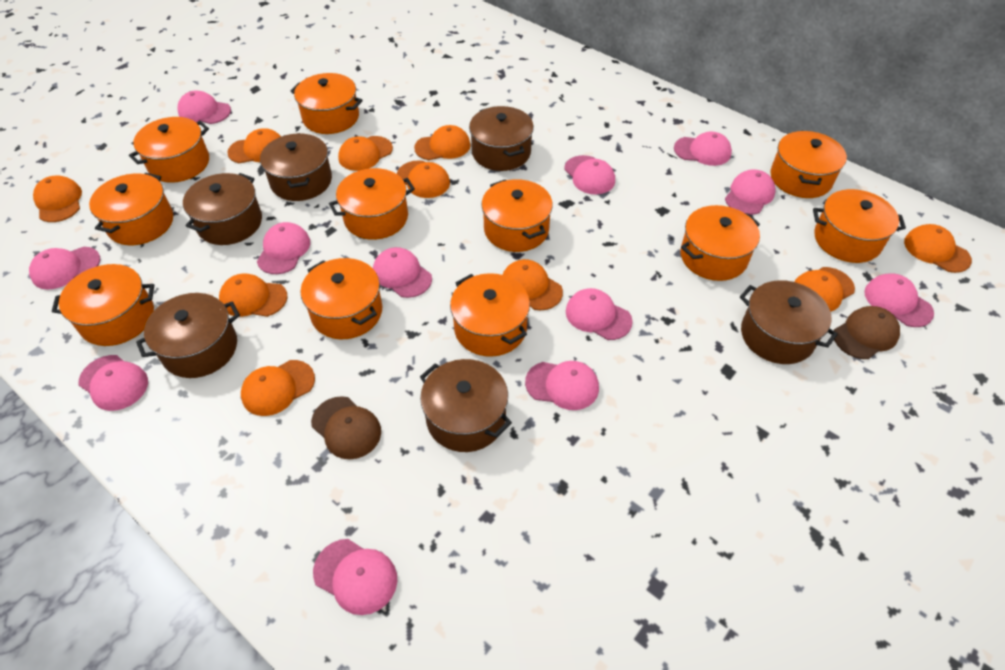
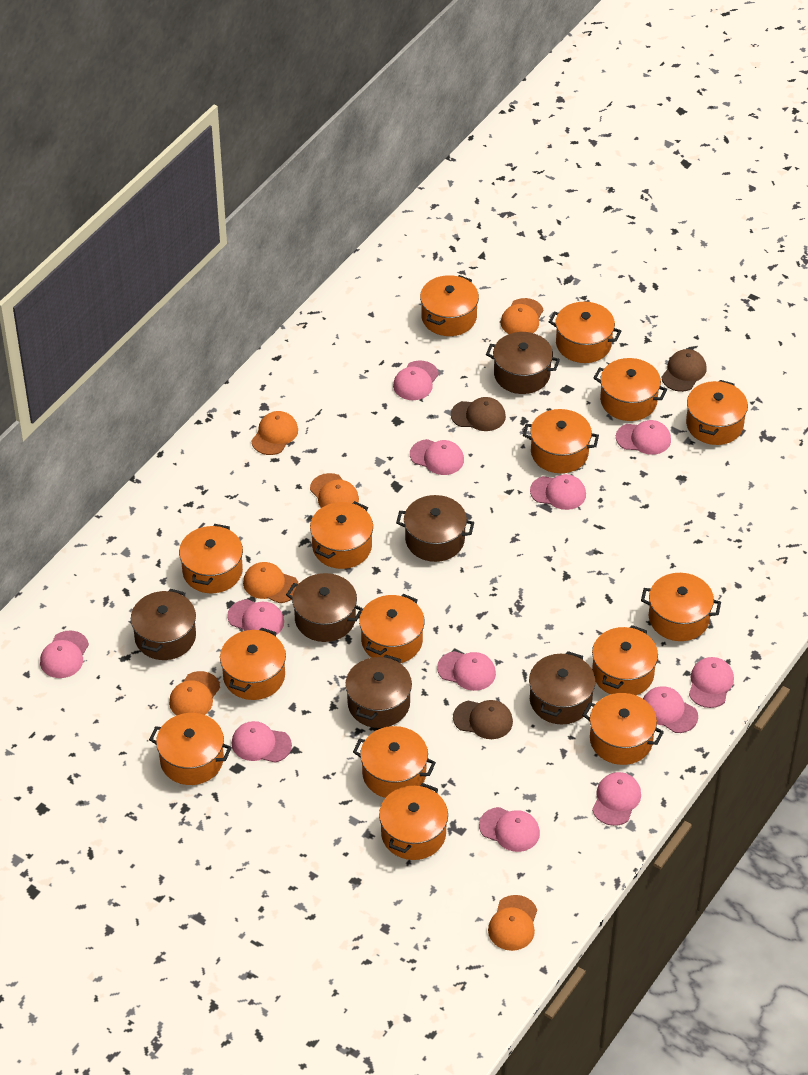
brown cap: 2 -> 3
orange cap: 10 -> 6
orange pot: 11 -> 15

